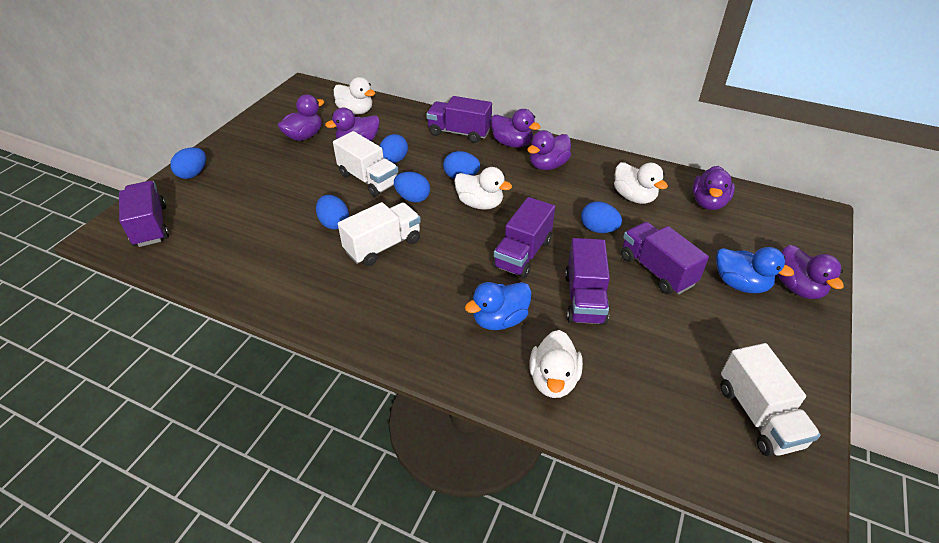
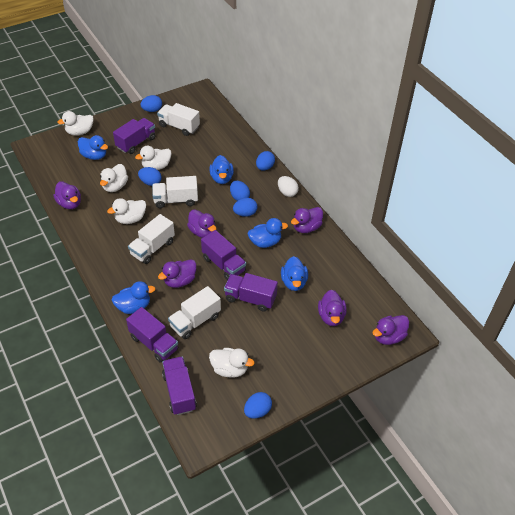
blue duck: 2 -> 5
white duck: 4 -> 5
white egg: 0 -> 1
white truck: 3 -> 4

